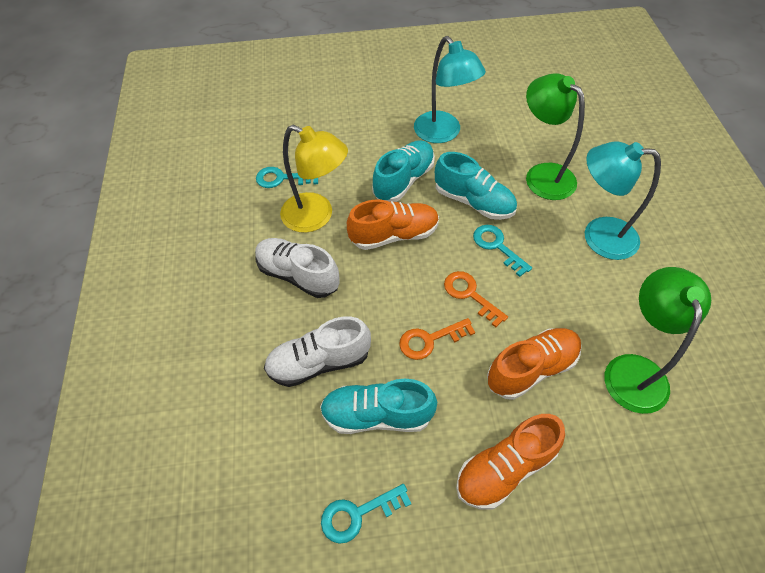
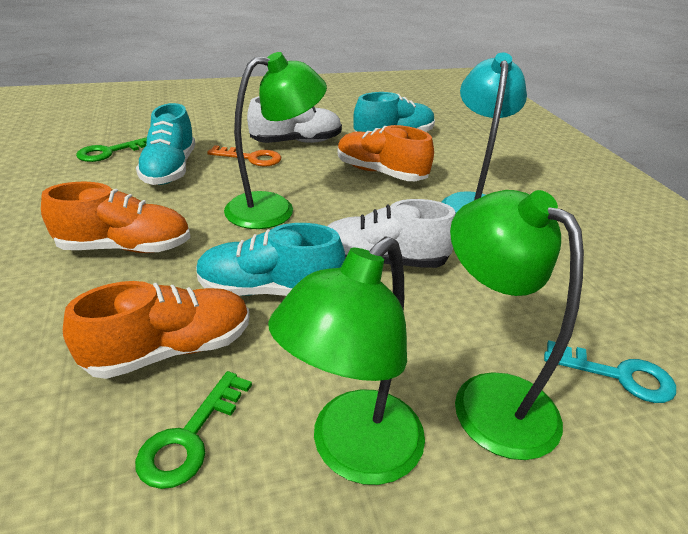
green key: 0 -> 2
green lamp: 2 -> 3
orange key: 2 -> 1
turquoise key: 3 -> 1
turquoise lamp: 2 -> 1
yellow lamp: 1 -> 0

